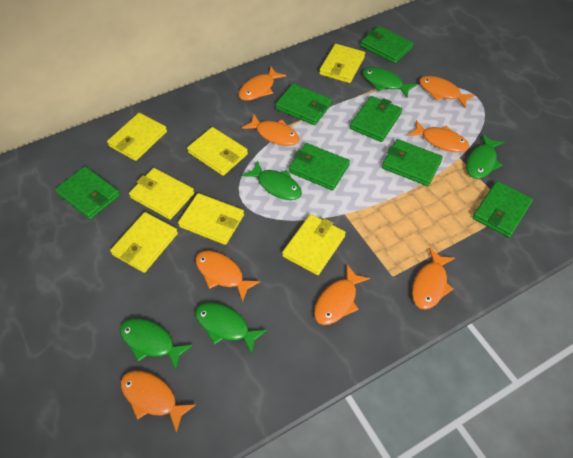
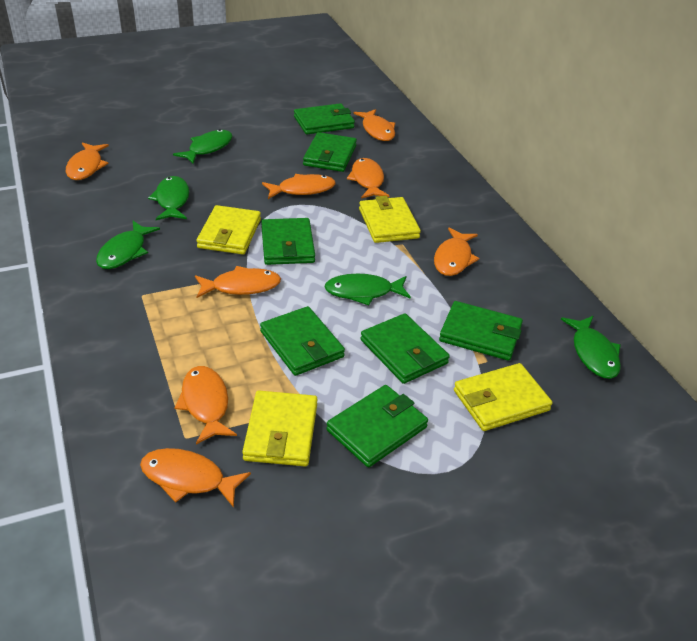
yellow wallet: 7 -> 4

